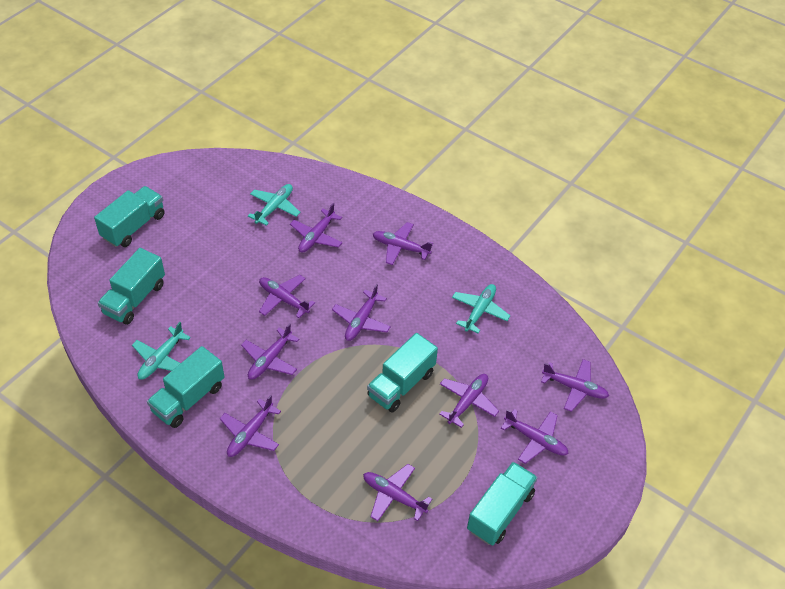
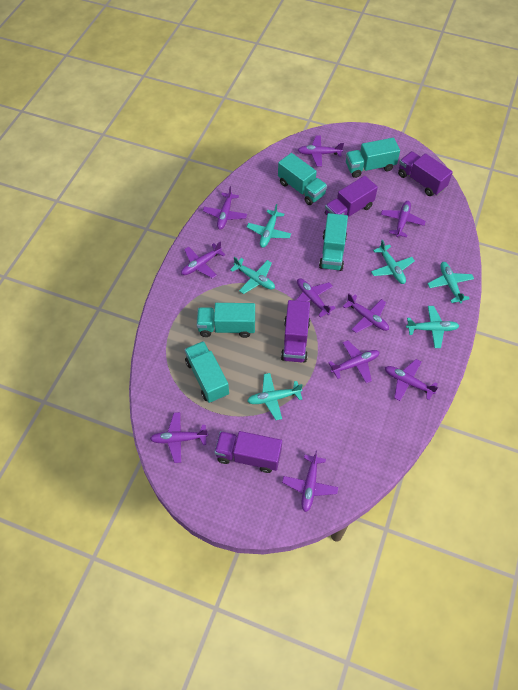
purple truck: 0 -> 4
turquoise plane: 3 -> 6

